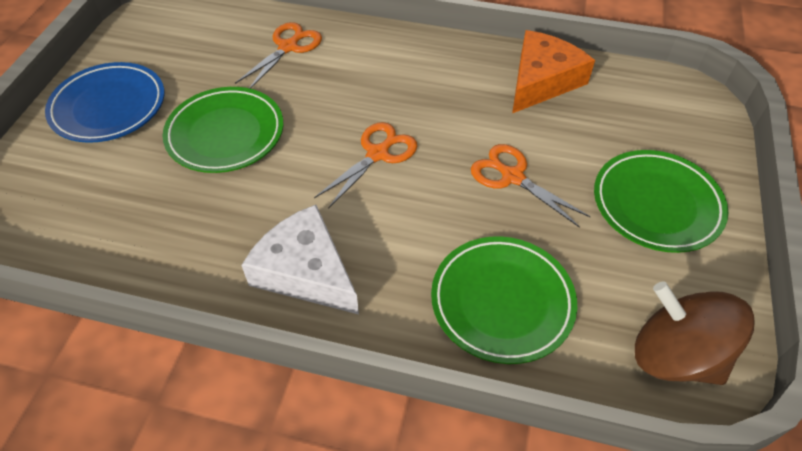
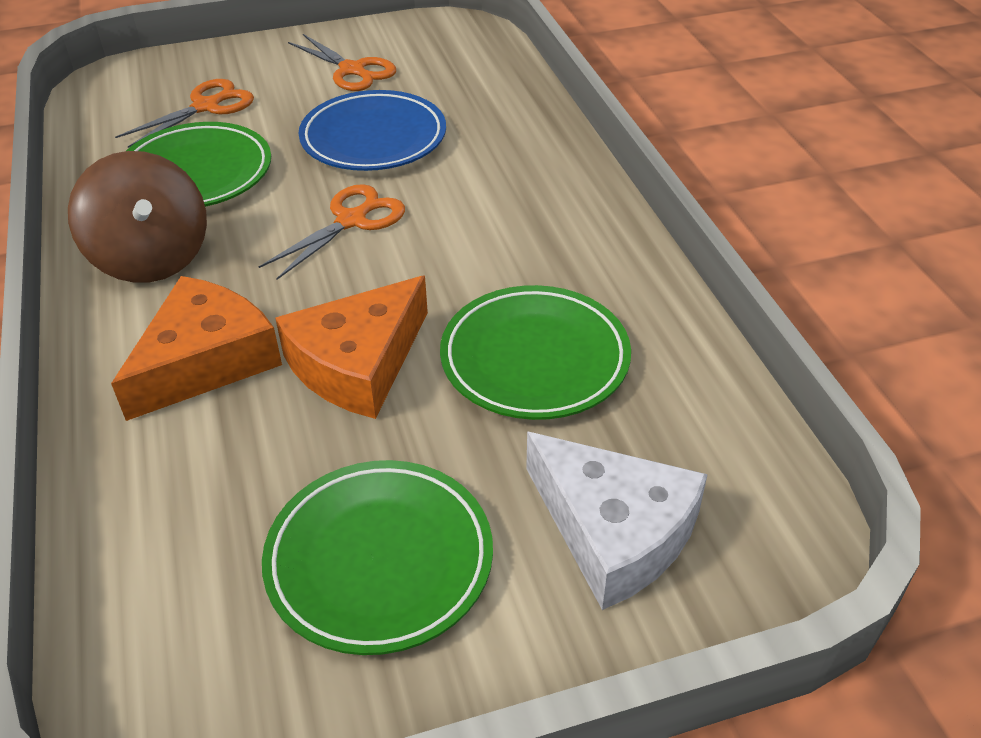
orange cheese: 1 -> 2

